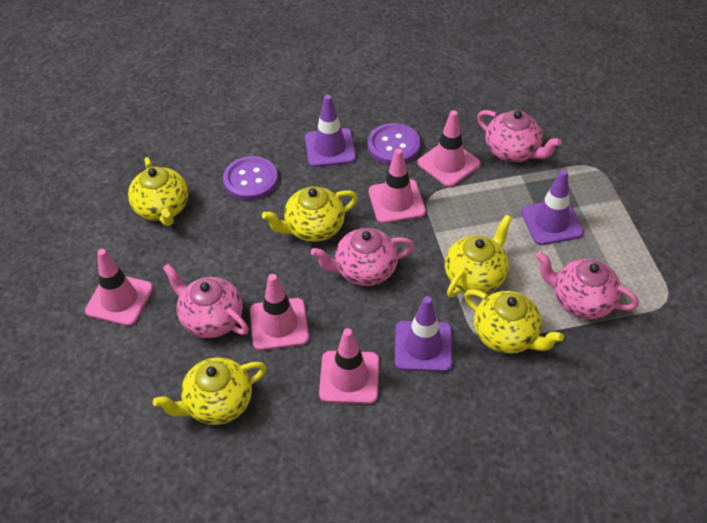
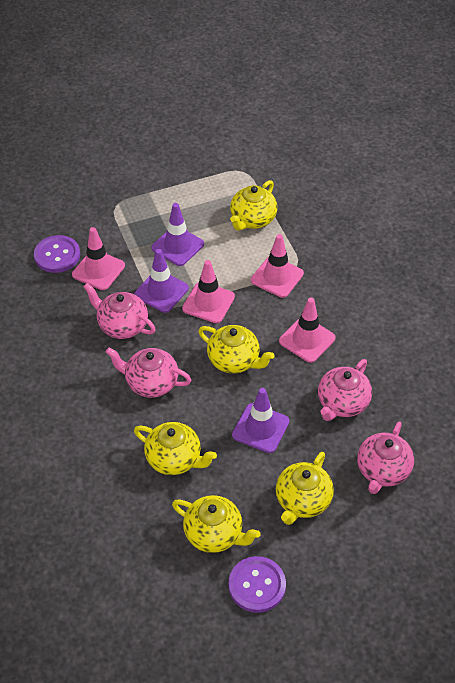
pink traffic cone: 5 -> 4

